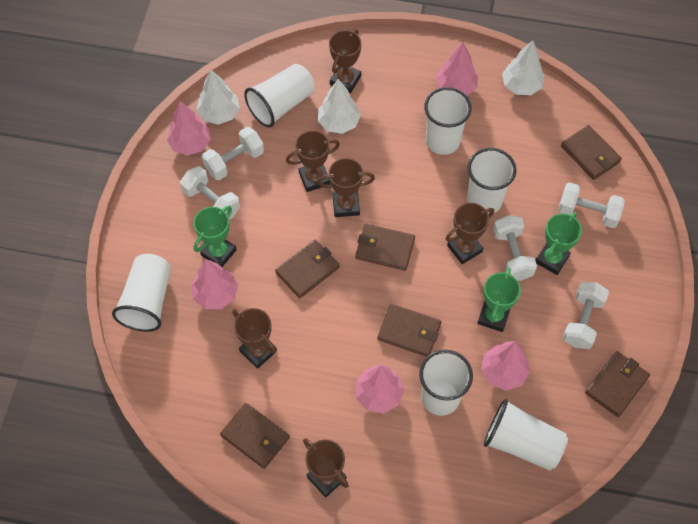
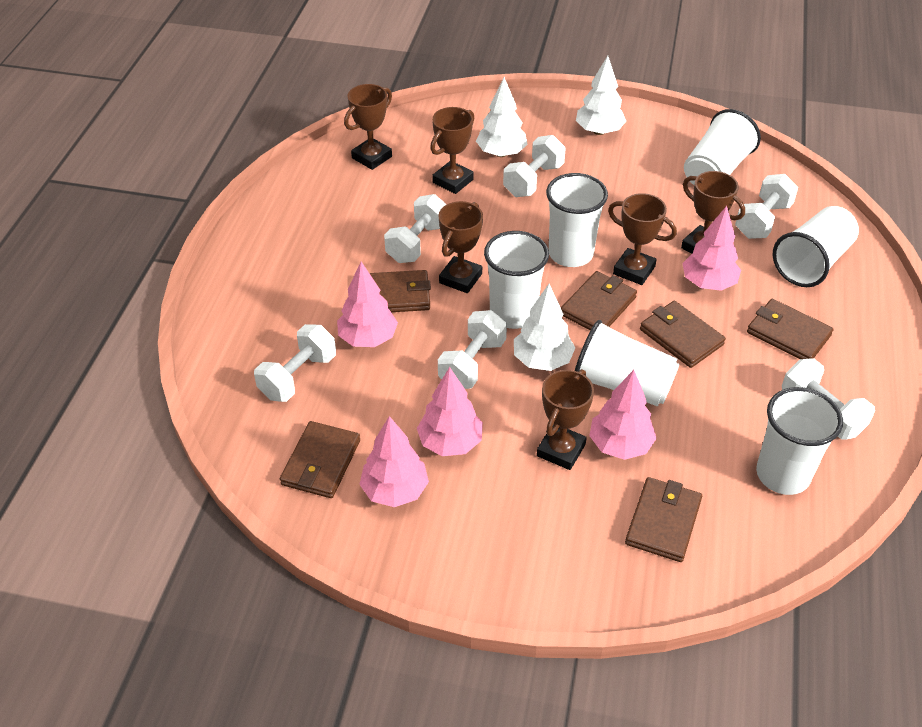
green trophy: 3 -> 0
white dumbbell: 5 -> 6

